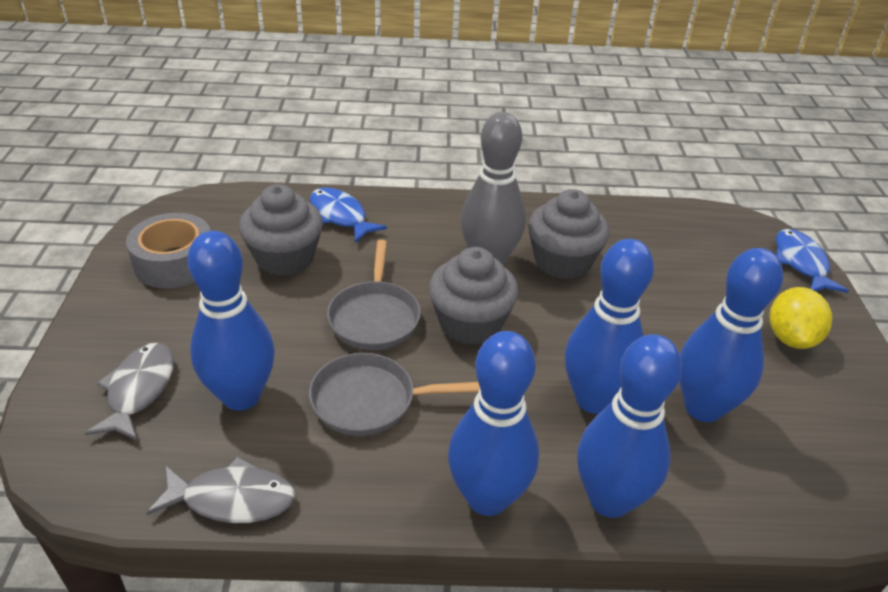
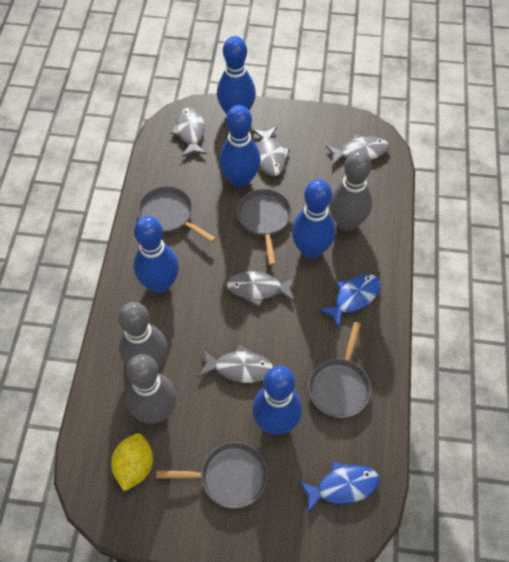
grey bowling pin: 1 -> 3
grey cupcake: 3 -> 0
grey fish: 2 -> 5
grey pan: 2 -> 4
grey tape: 1 -> 0

